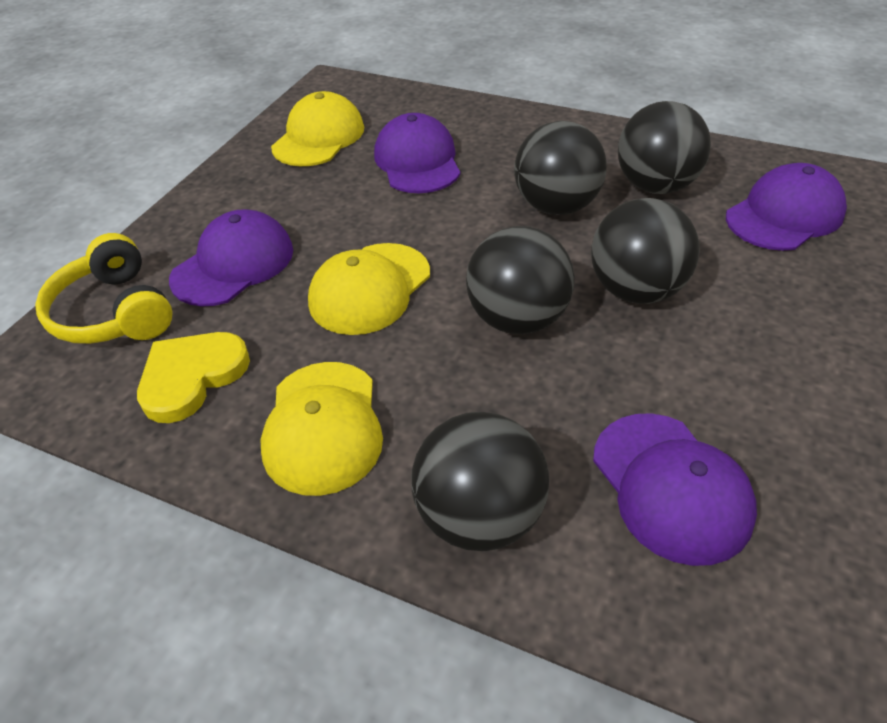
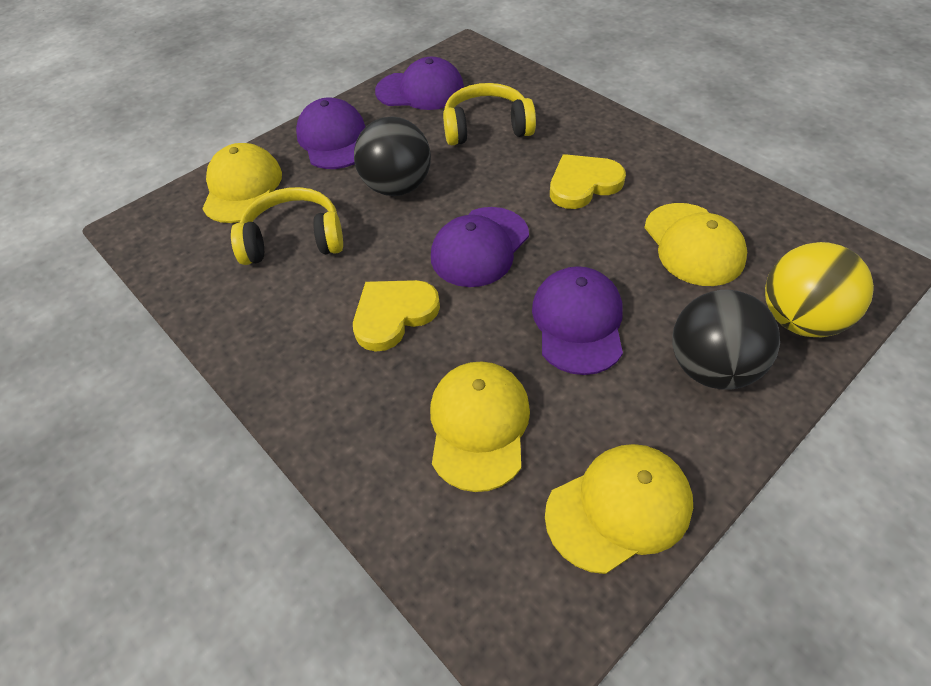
black ball: 5 -> 2
yellow ball: 0 -> 1
yellow cap: 3 -> 4
yellow headphones: 1 -> 2
yellow heart: 1 -> 2

